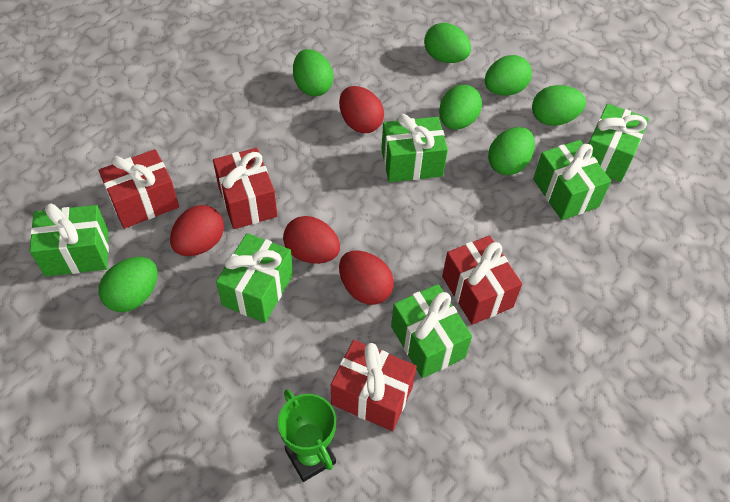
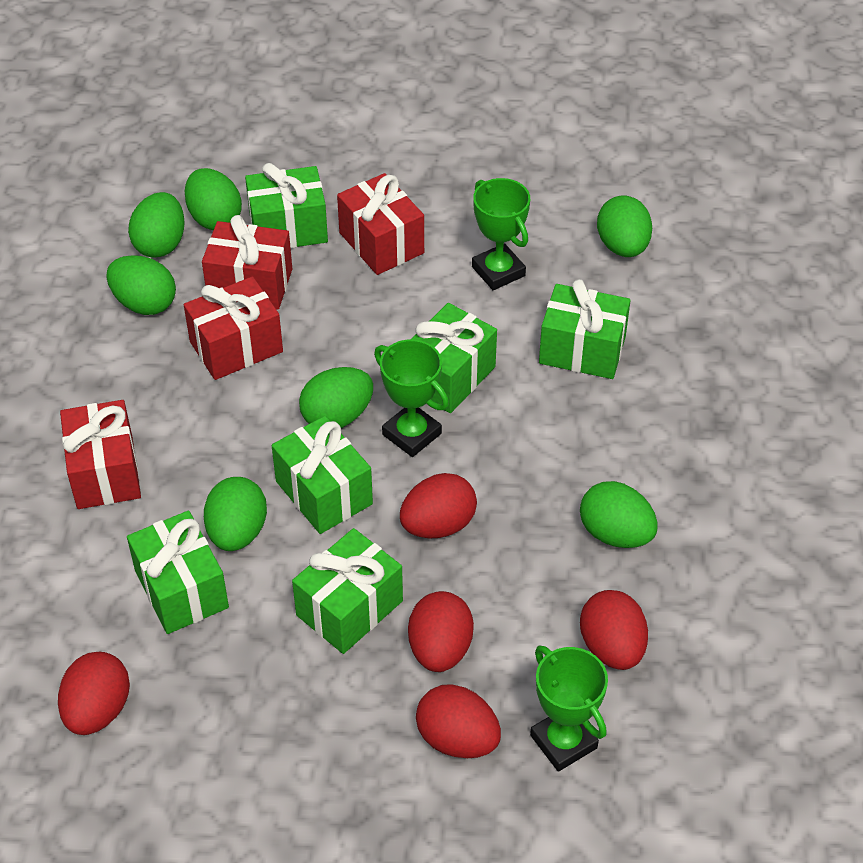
green trophy: 1 -> 3
red egg: 4 -> 5

